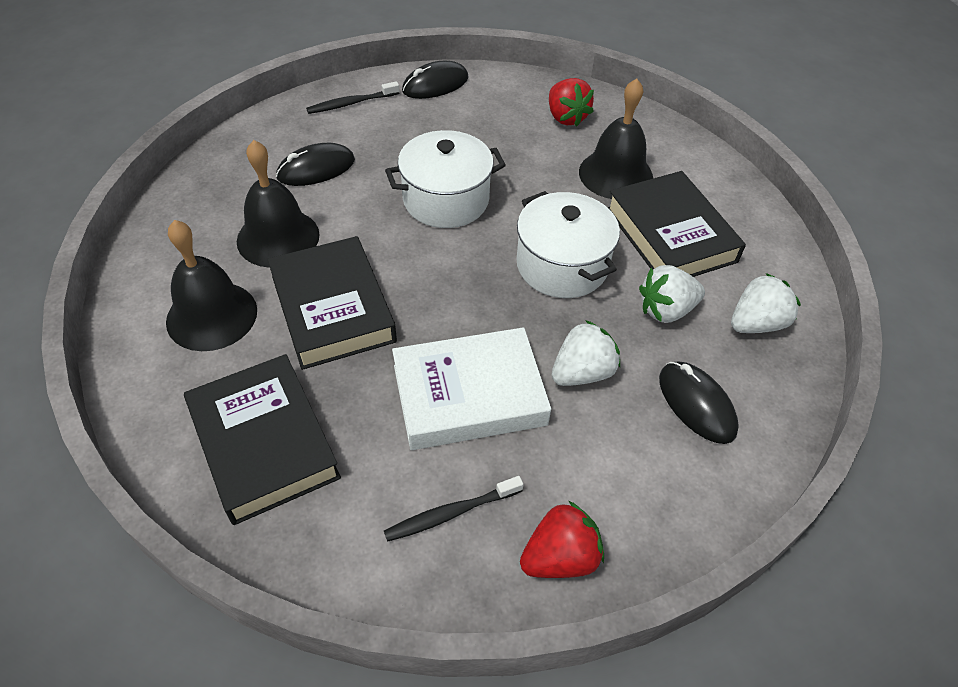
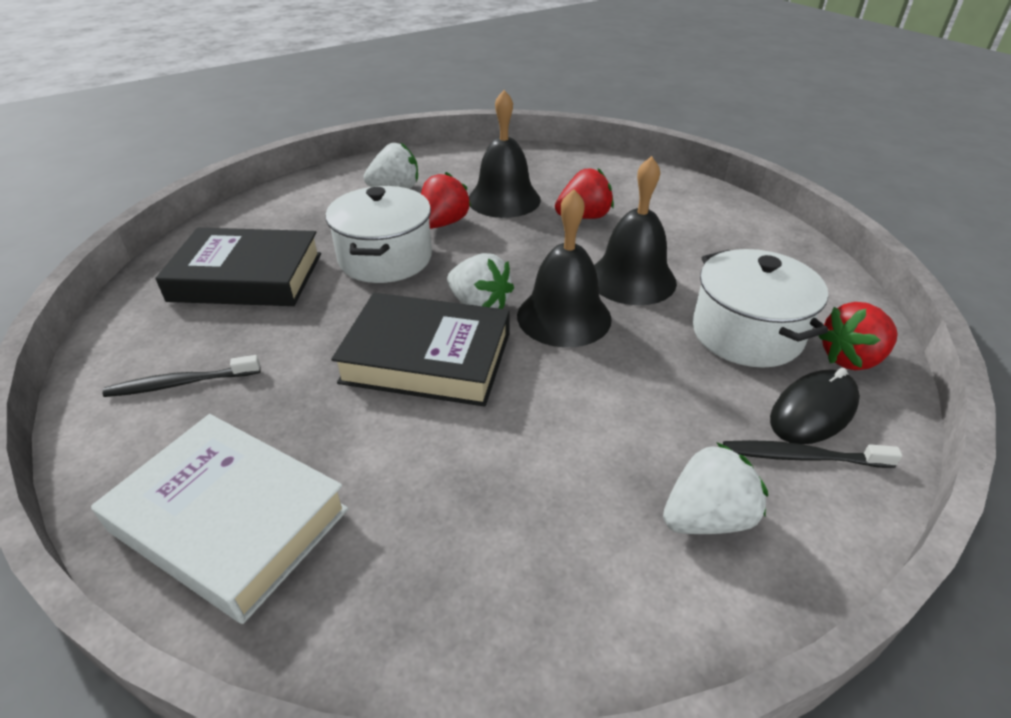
black book: 3 -> 2
black mouse: 3 -> 1
red strawberry: 2 -> 3

